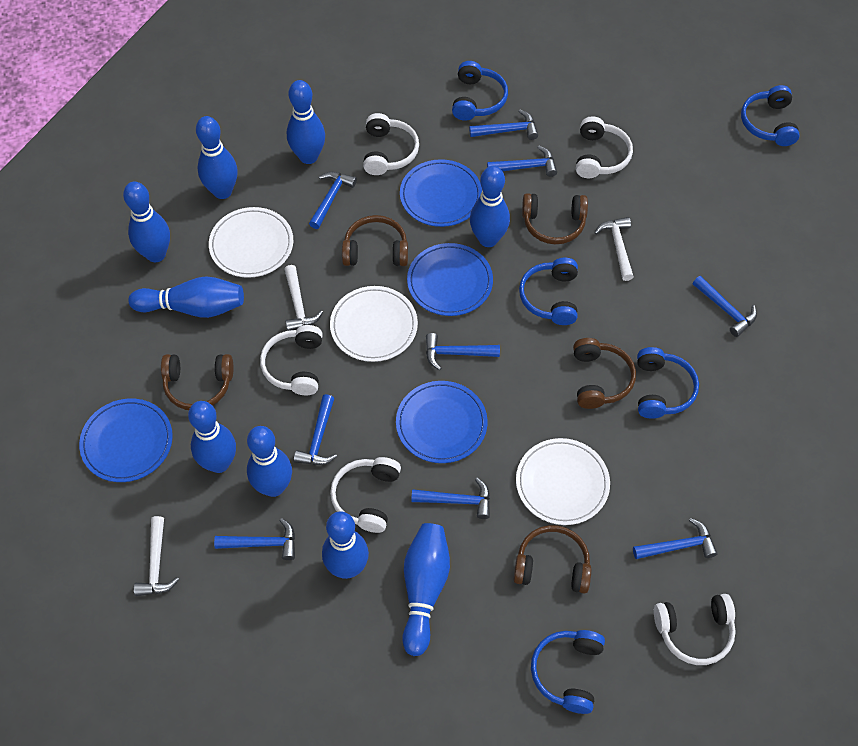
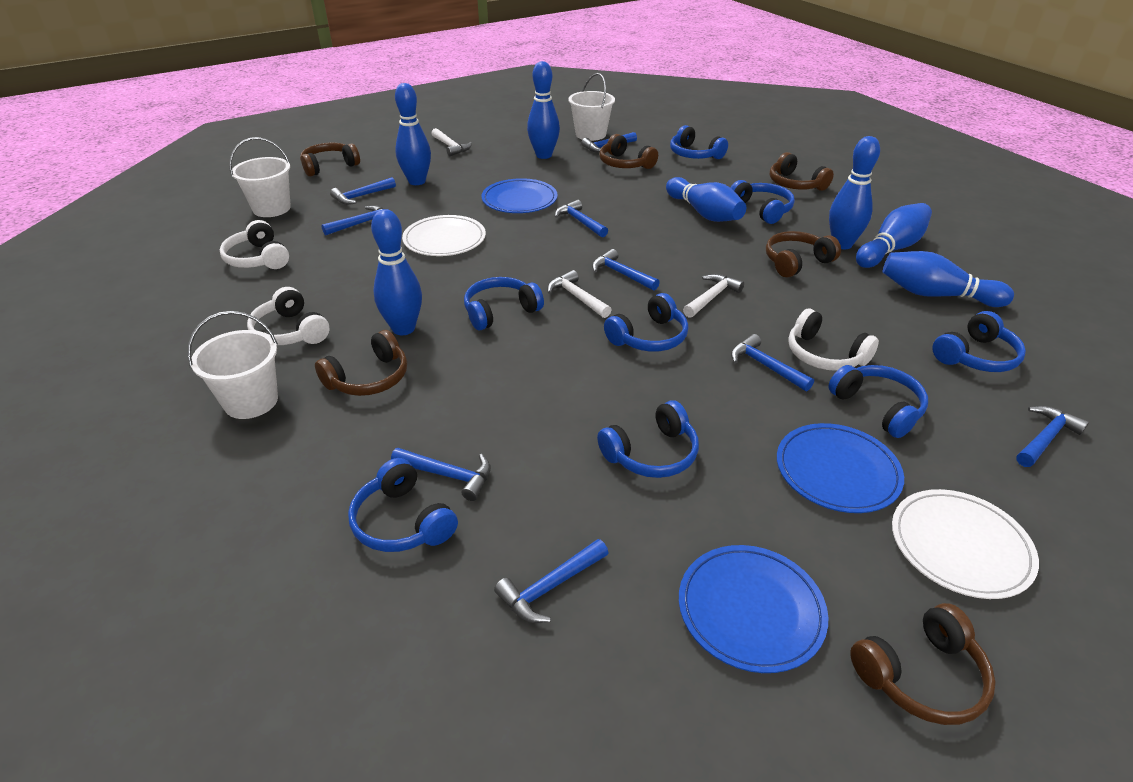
blue bowling pin: 9 -> 7
blue headphones: 5 -> 8
blue plate: 4 -> 3
brown headphones: 5 -> 6
white bucket: 0 -> 3
white headphones: 5 -> 3
white plate: 3 -> 2

